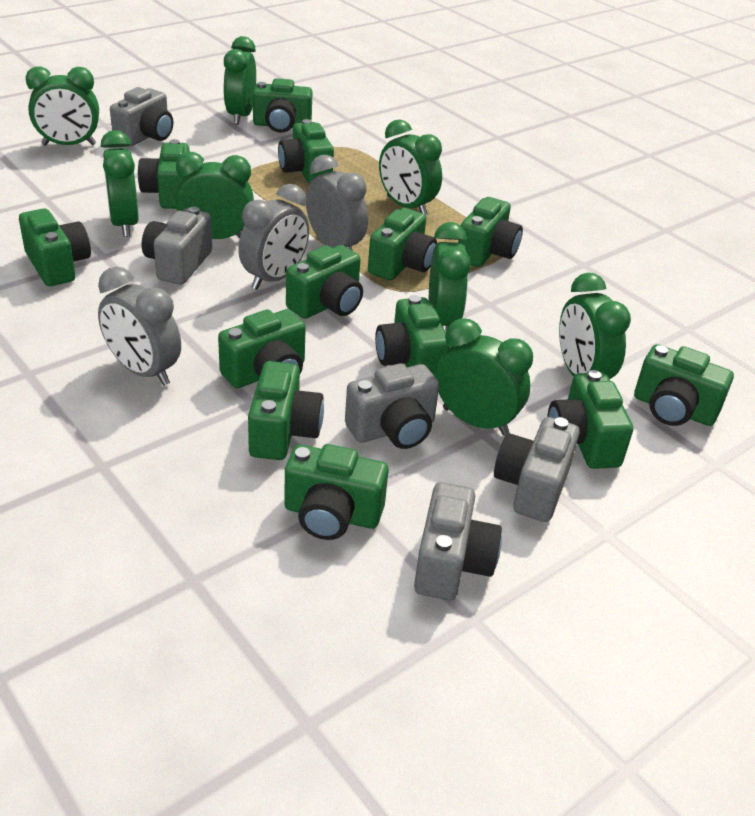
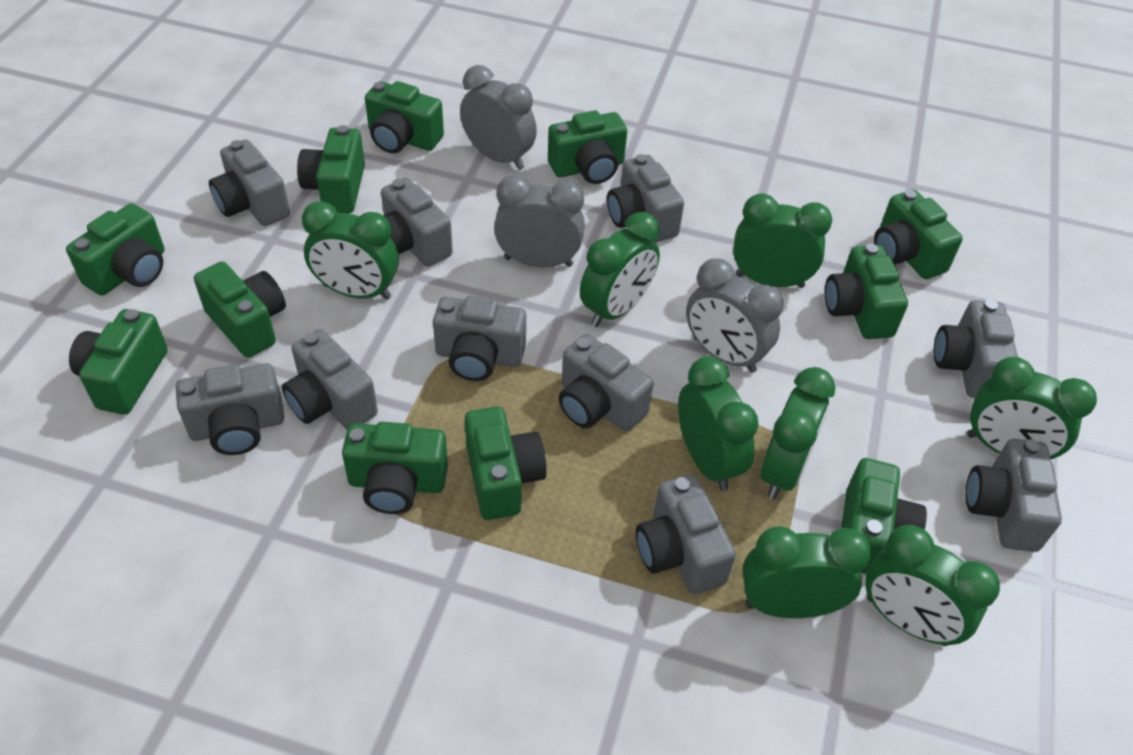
green camera: 13 -> 11
grey camera: 5 -> 10

